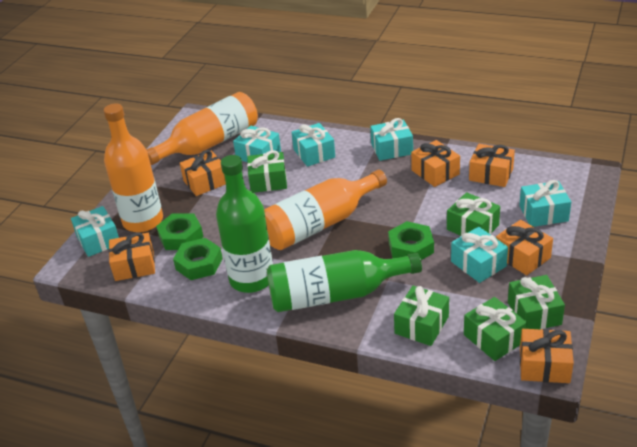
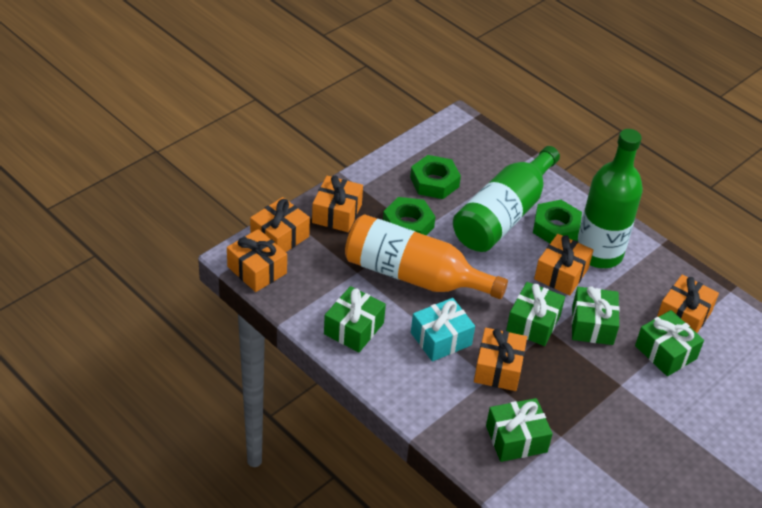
orange bottle: 3 -> 1
turquoise gift: 6 -> 1

